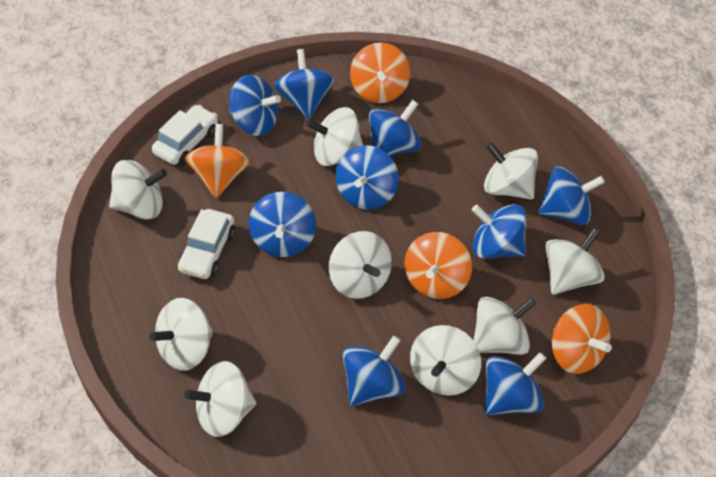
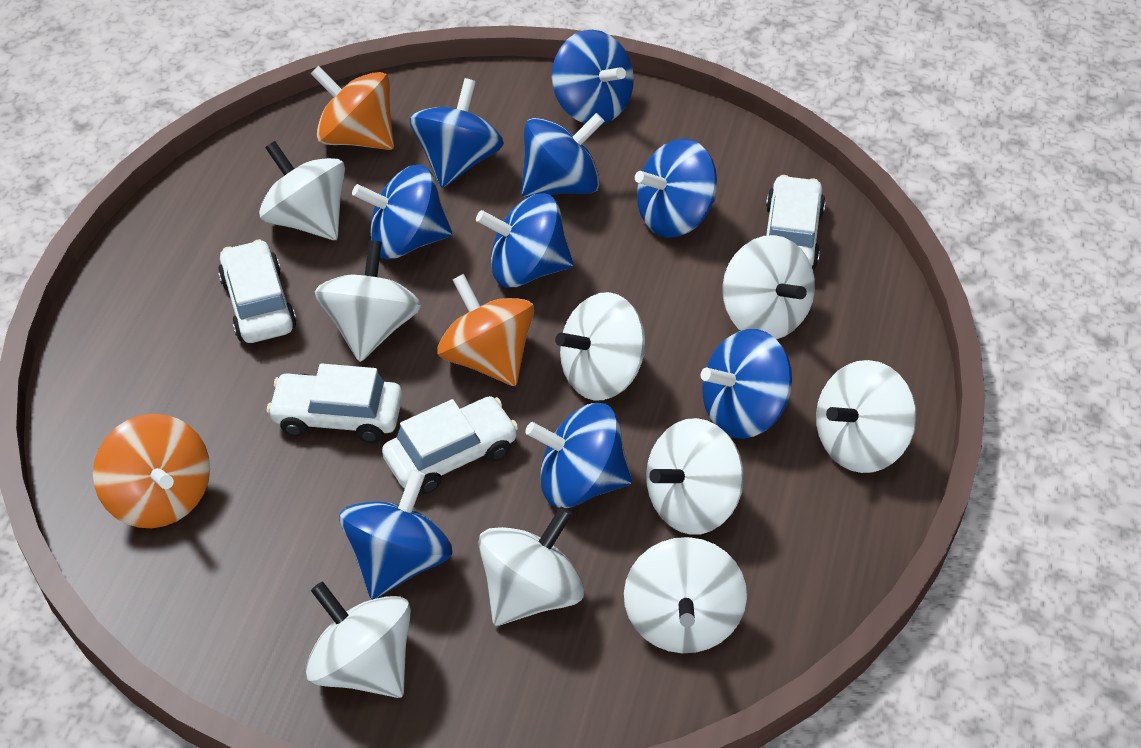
orange spinning top: 4 -> 3
white car: 2 -> 4

